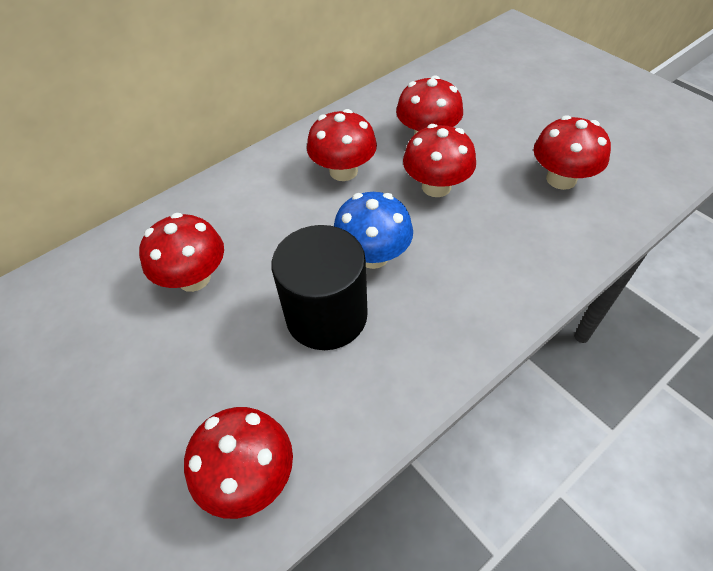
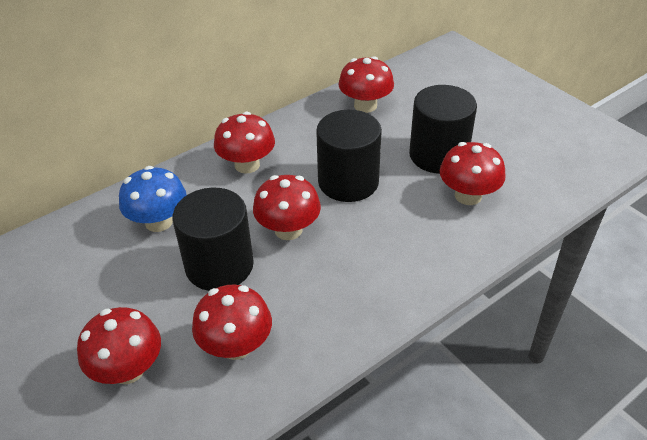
black cylinder: 1 -> 3

